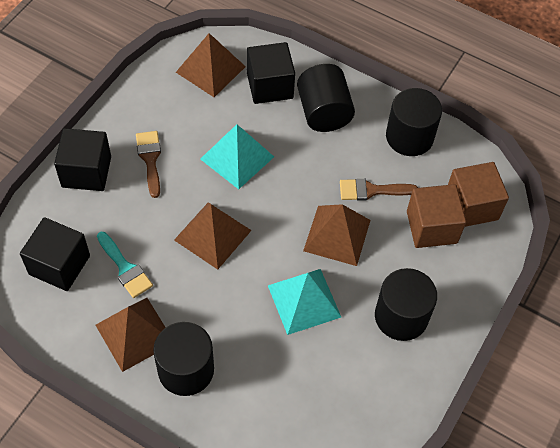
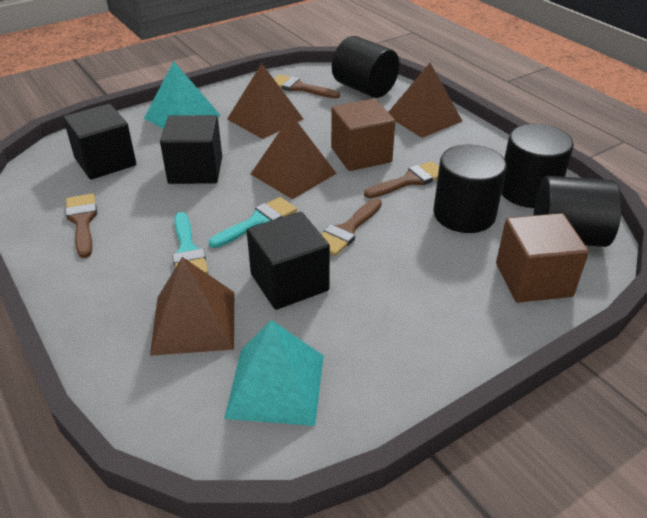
brown brush: 2 -> 4
turquoise brush: 1 -> 2

